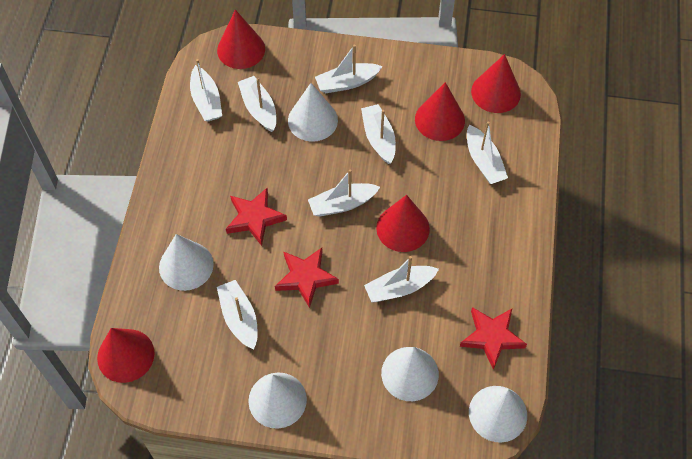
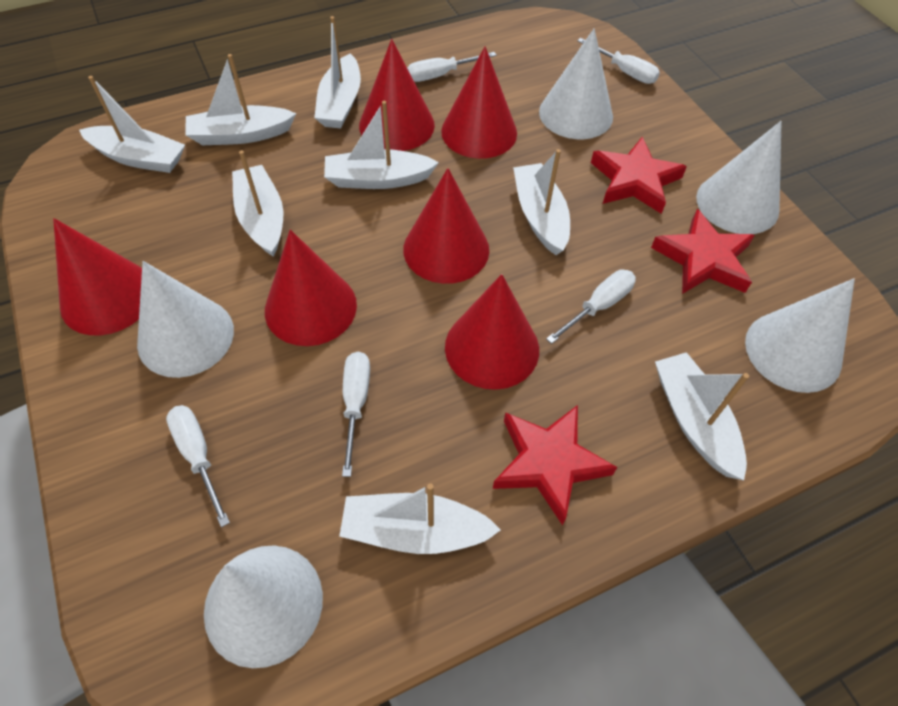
red cone: 5 -> 6
white screwdriver: 0 -> 5

